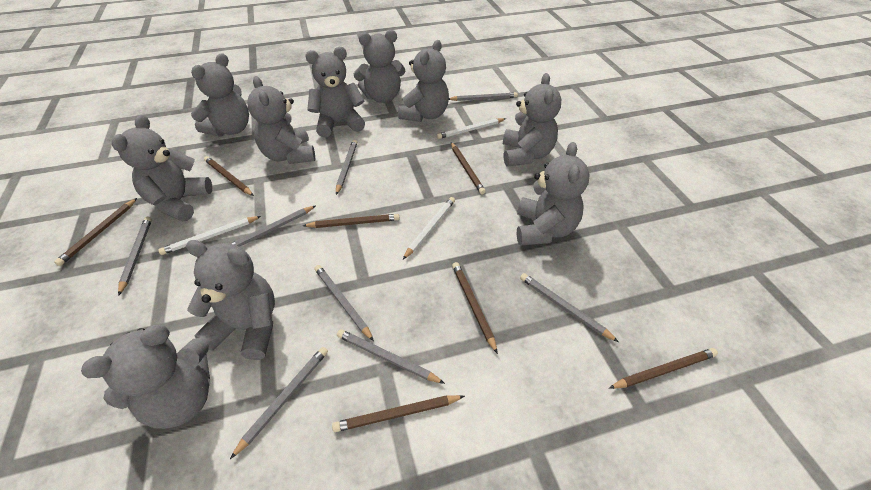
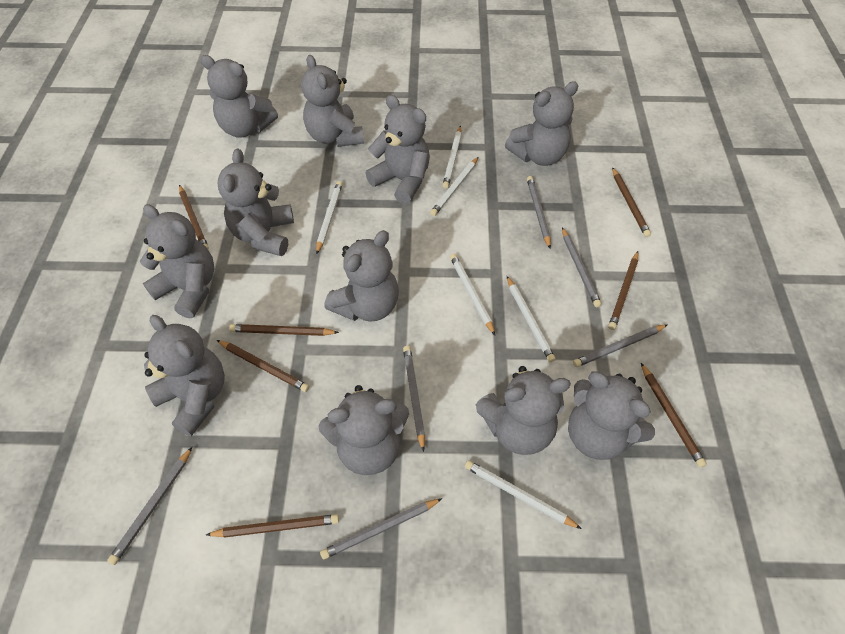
grey pencil: 8 -> 6
grey teddy bear: 10 -> 11
white pencil: 3 -> 6

